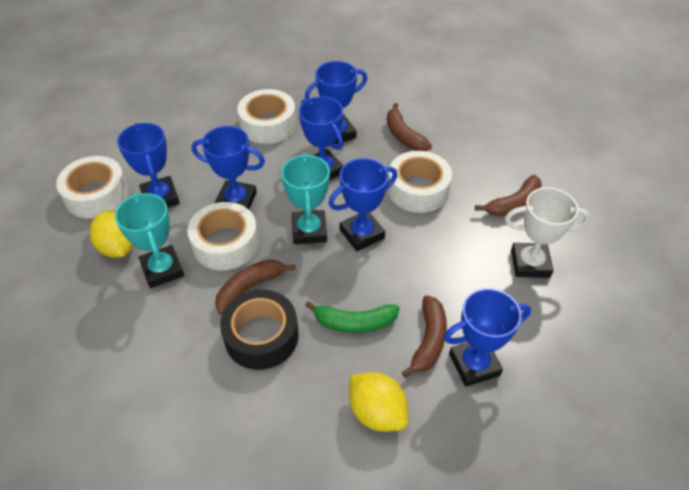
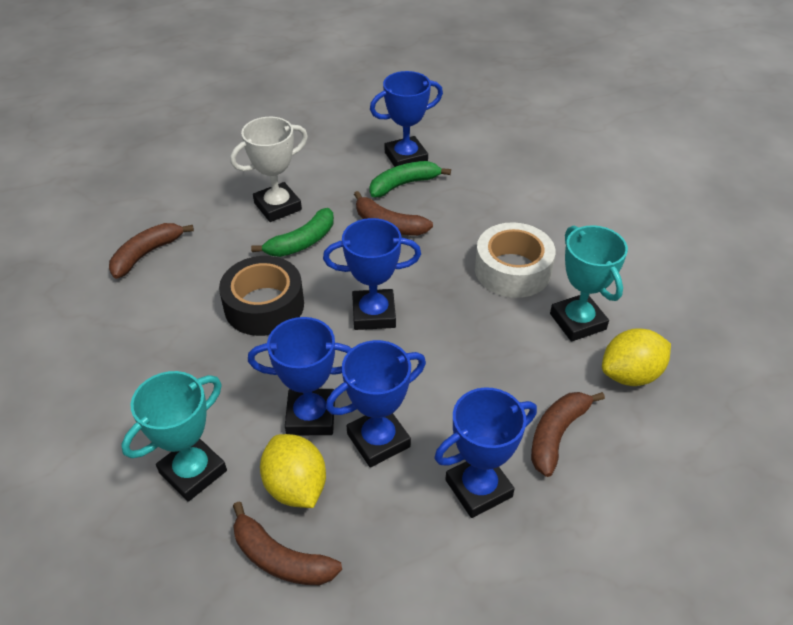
blue trophy: 6 -> 5
green banana: 1 -> 2
white tape: 4 -> 1

